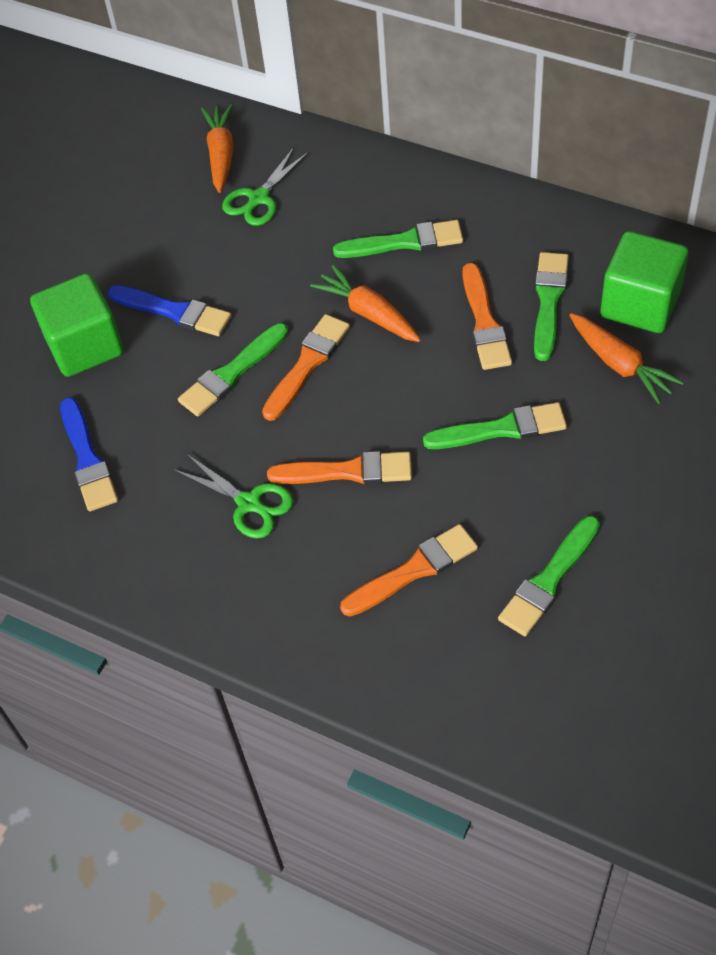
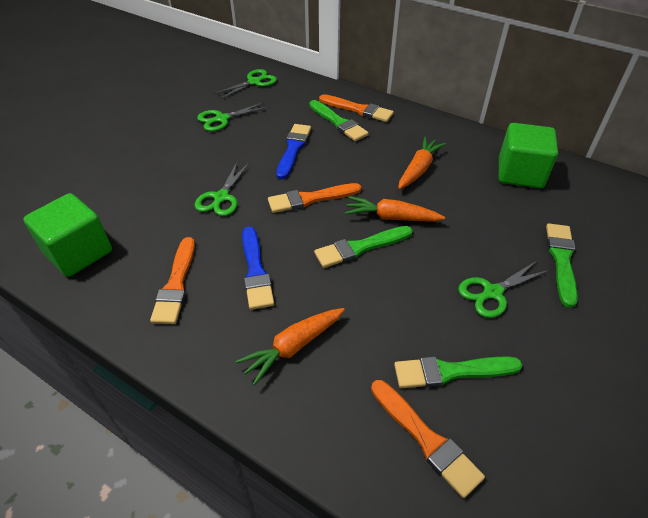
green brush: 5 -> 4
green scissors: 2 -> 4

